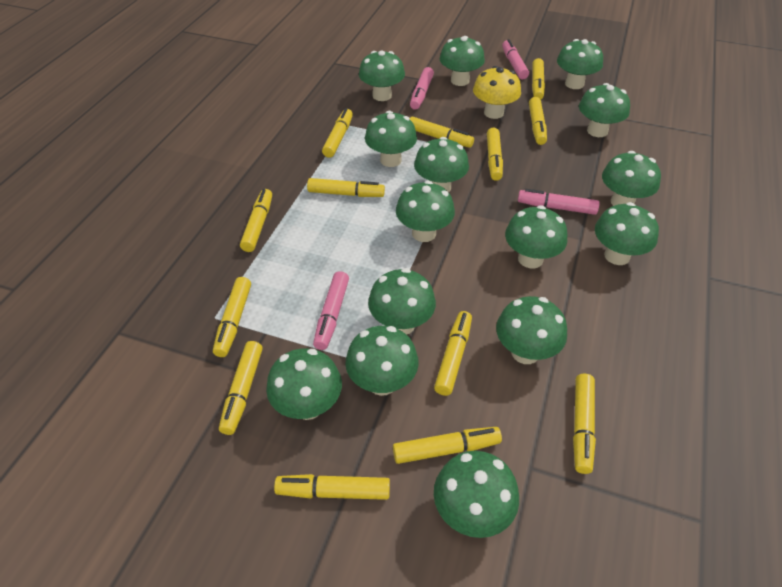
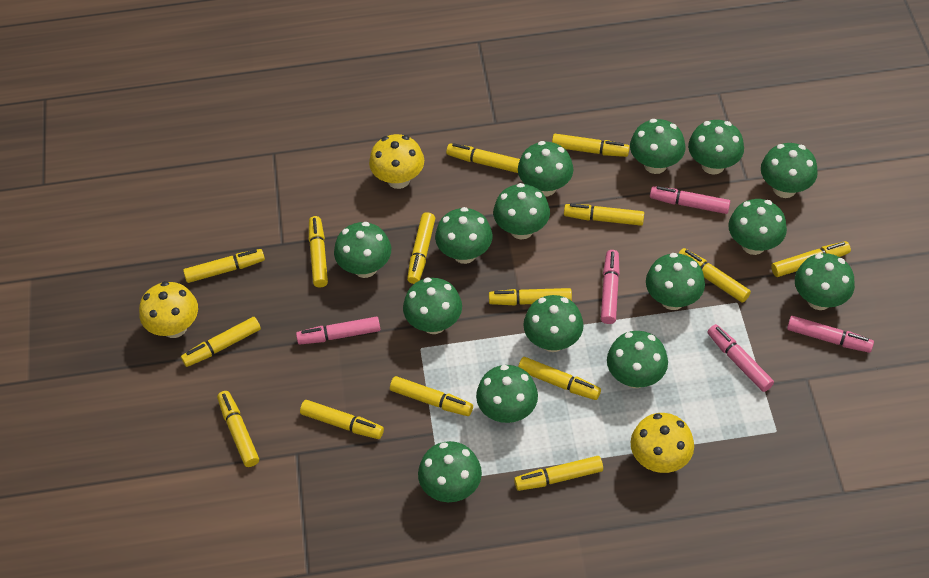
pink marker: 4 -> 5
yellow marker: 13 -> 15
yellow mushroom: 1 -> 3

